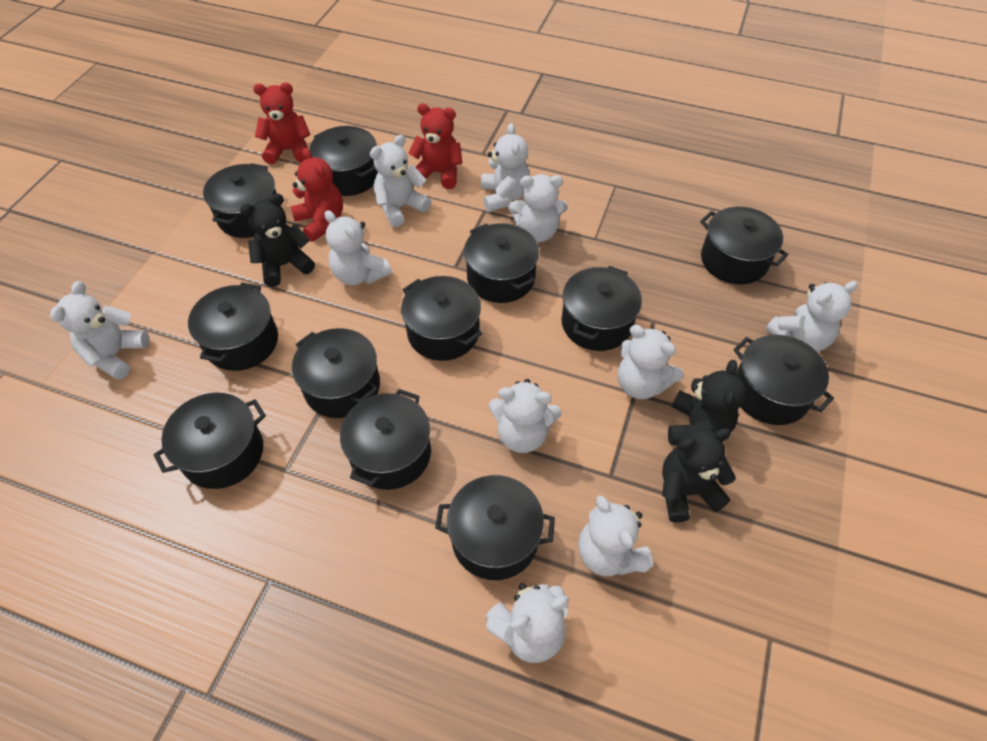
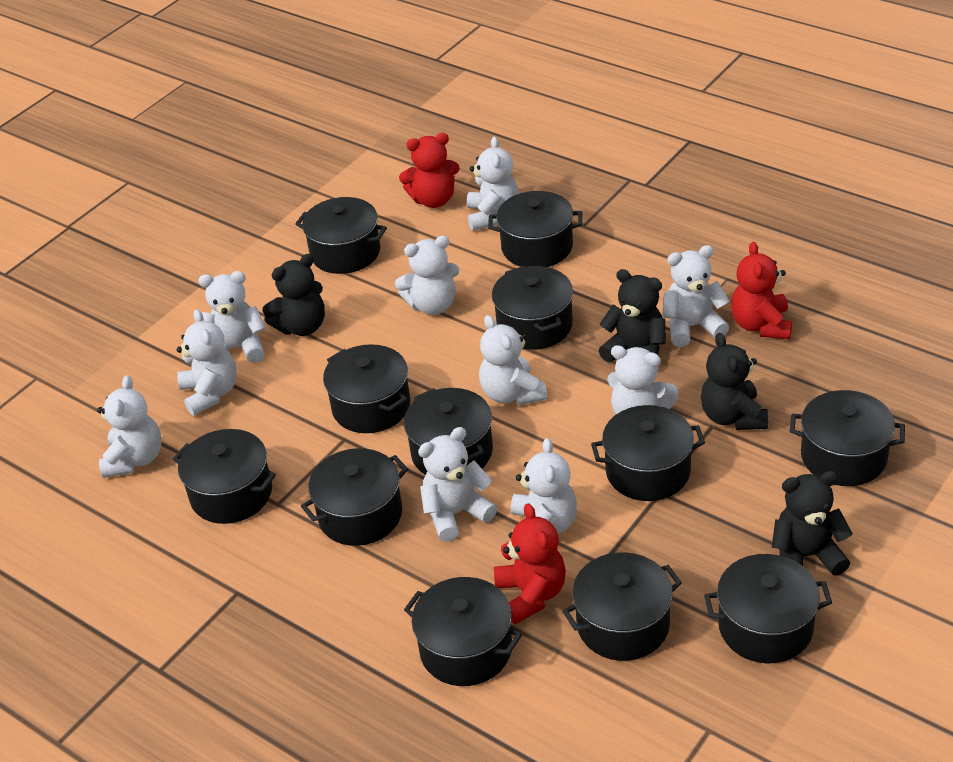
black teddy bear: 3 -> 4

